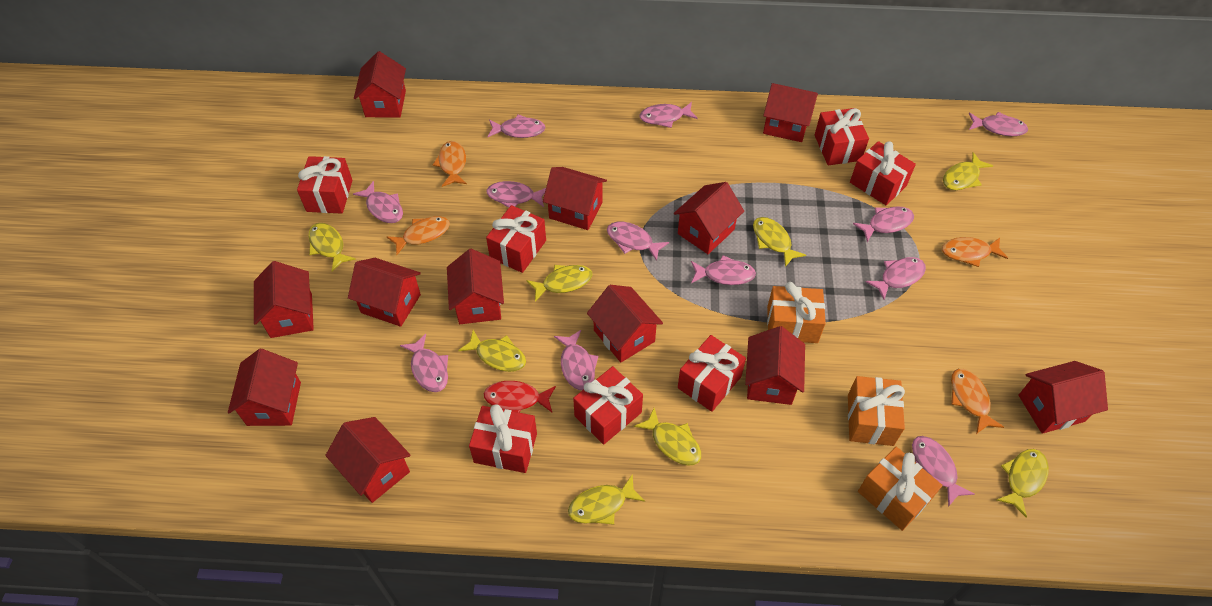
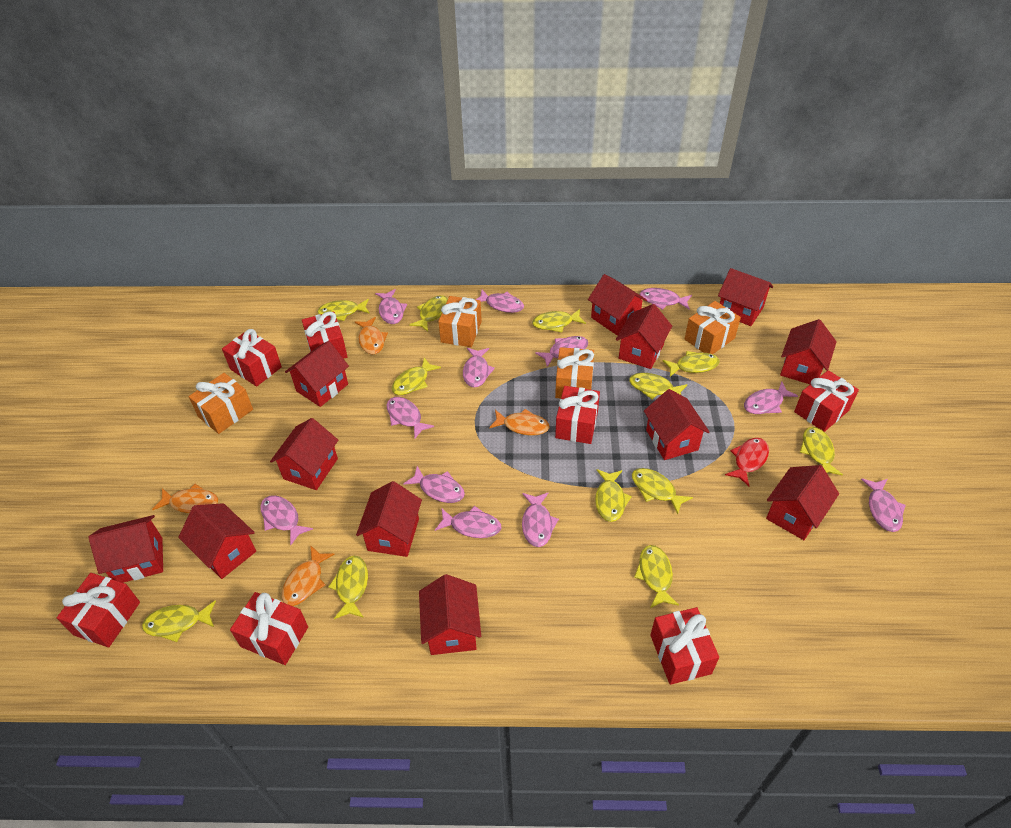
orange gift: 3 -> 4
yellow fish: 8 -> 12

